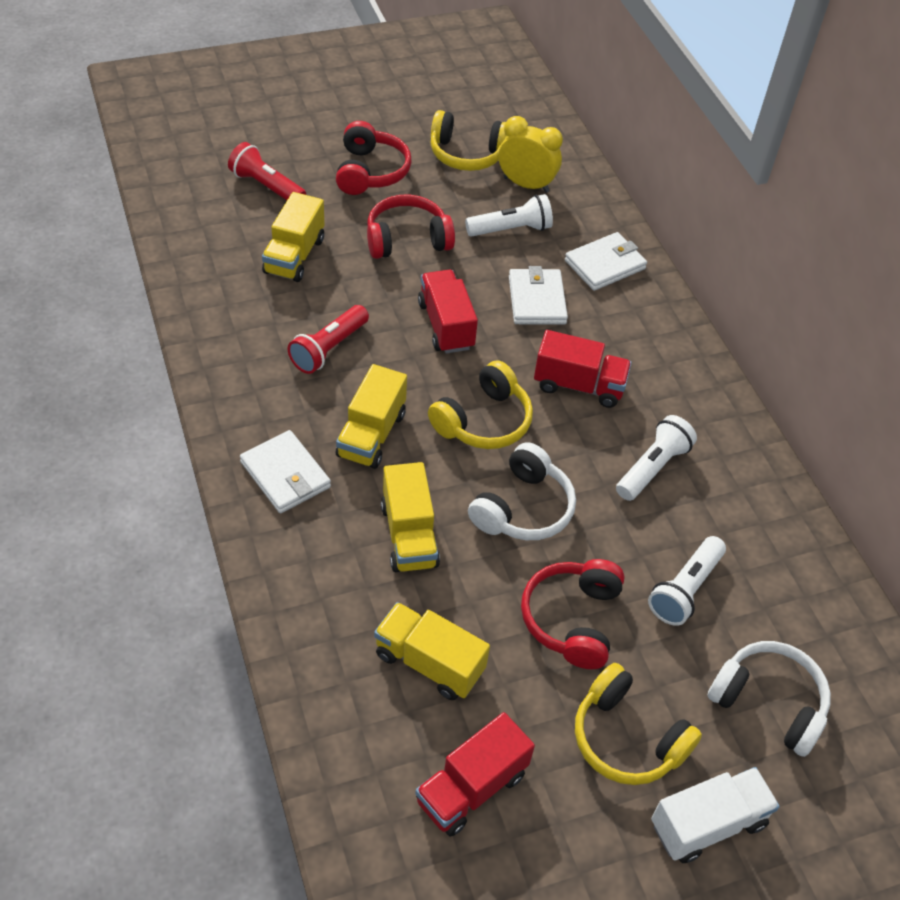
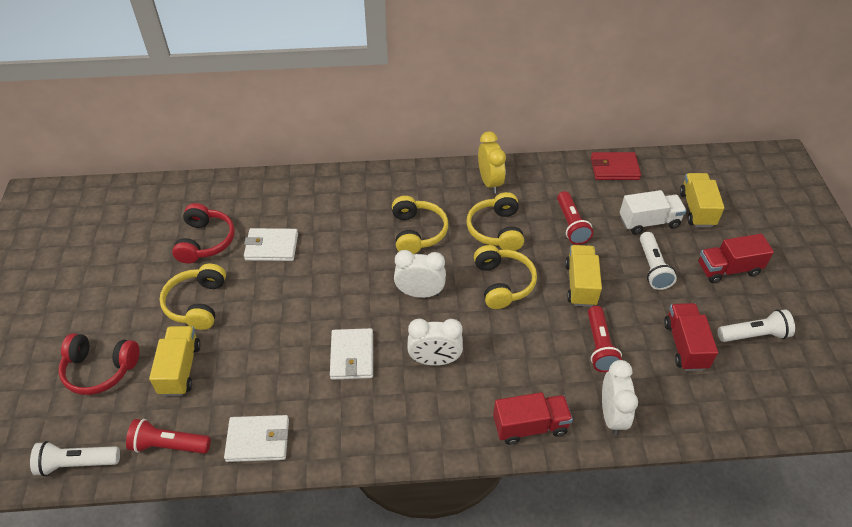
red flashlight: 2 -> 3
red headphones: 3 -> 2
red wallet: 0 -> 1
white clock: 0 -> 3
white headphones: 2 -> 0
yellow headphones: 3 -> 4
yellow truck: 4 -> 3

